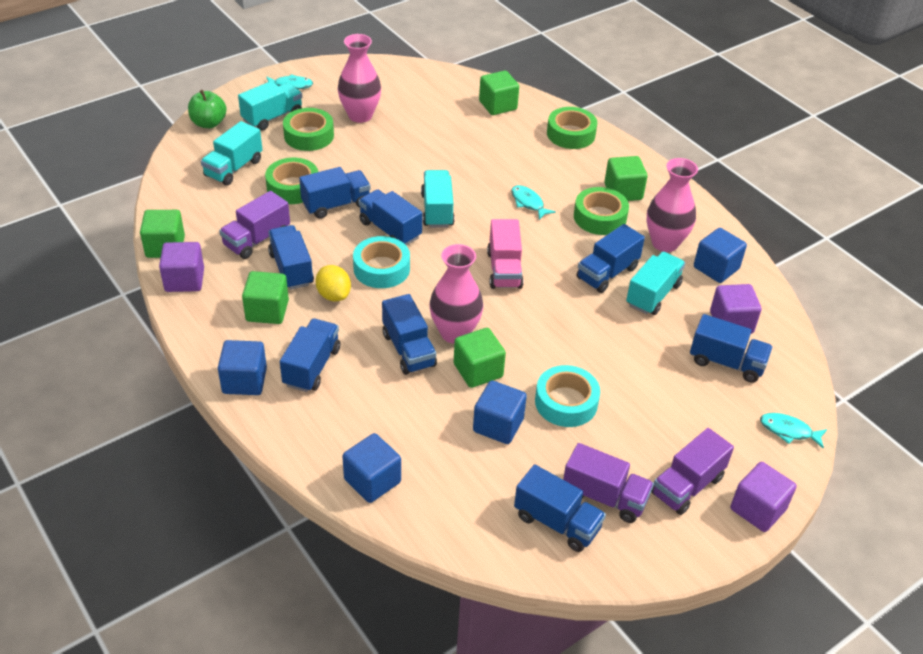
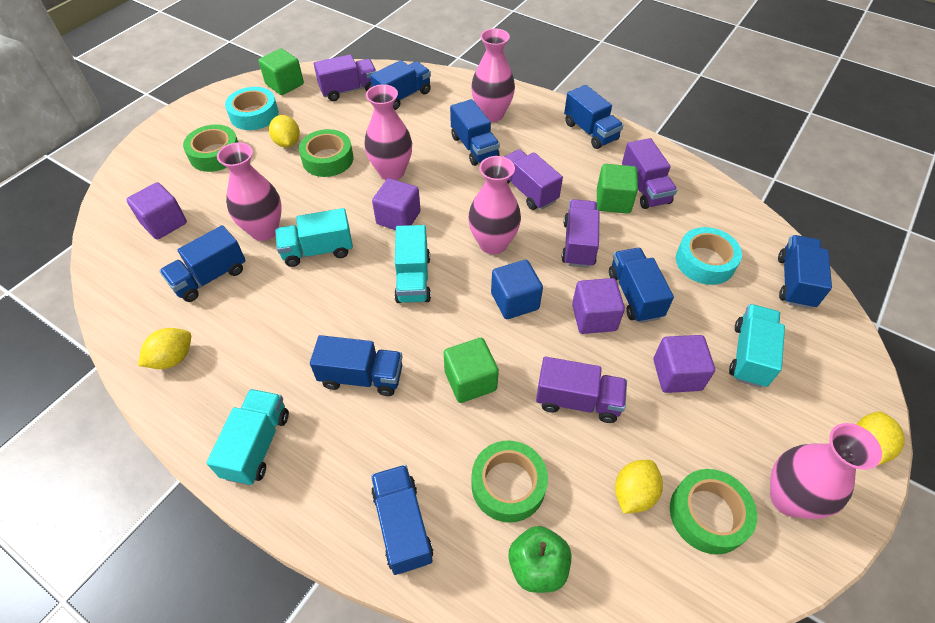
blue cube: 4 -> 1
green cube: 5 -> 3
pink truck: 1 -> 0
pink vase: 3 -> 5
purple cube: 3 -> 4
purple truck: 3 -> 5
turquoise fish: 3 -> 0
yellow lemon: 1 -> 4

